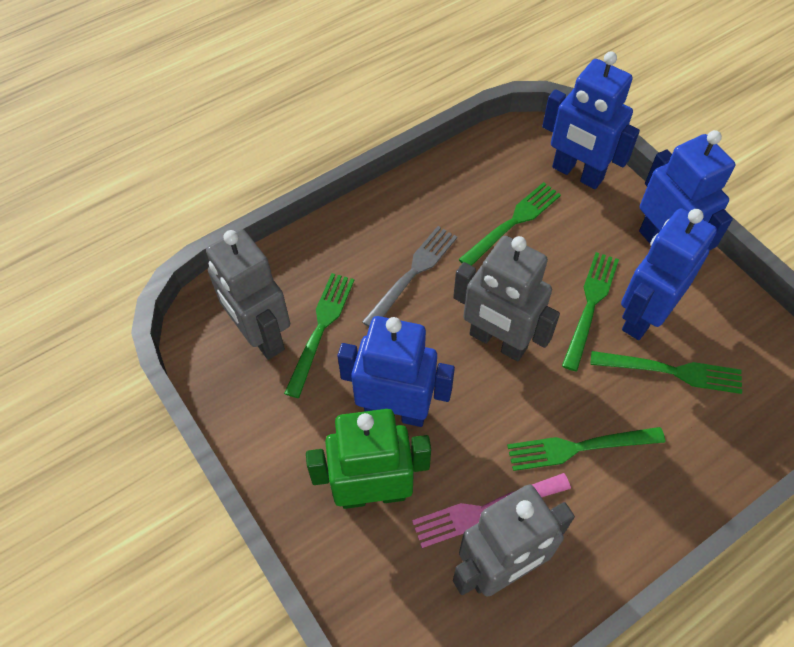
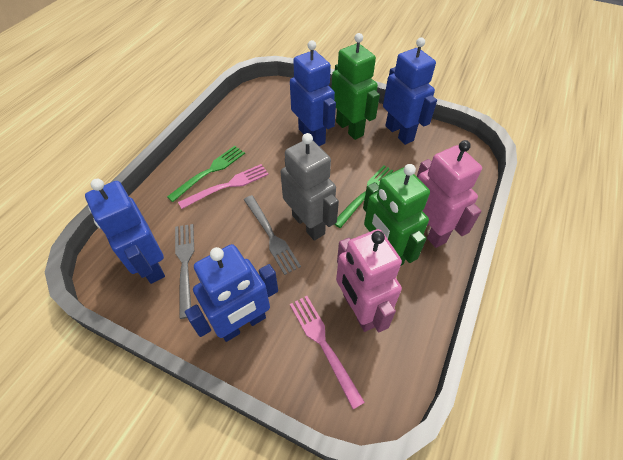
green fork: 5 -> 2
green robot: 1 -> 2
grey fork: 1 -> 2
grey robot: 3 -> 1
pink fork: 1 -> 2
pink robot: 0 -> 2

